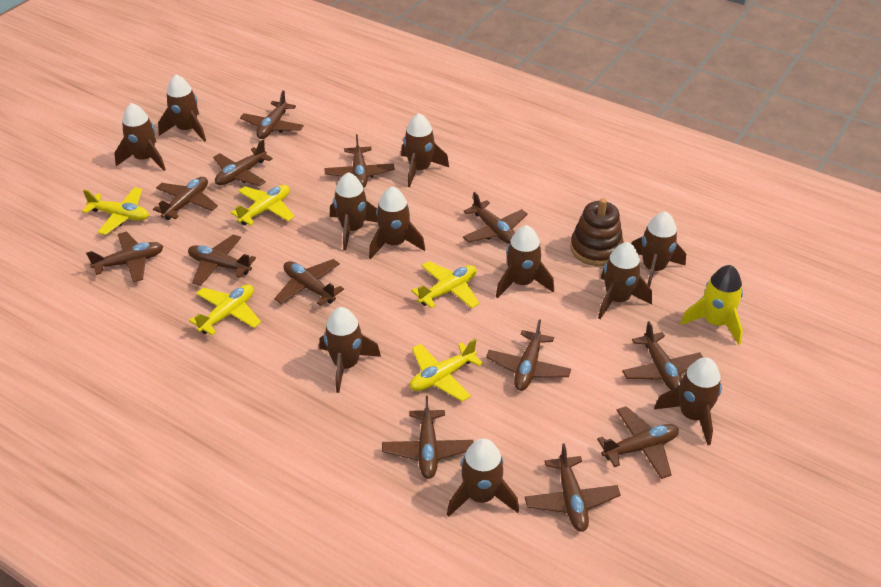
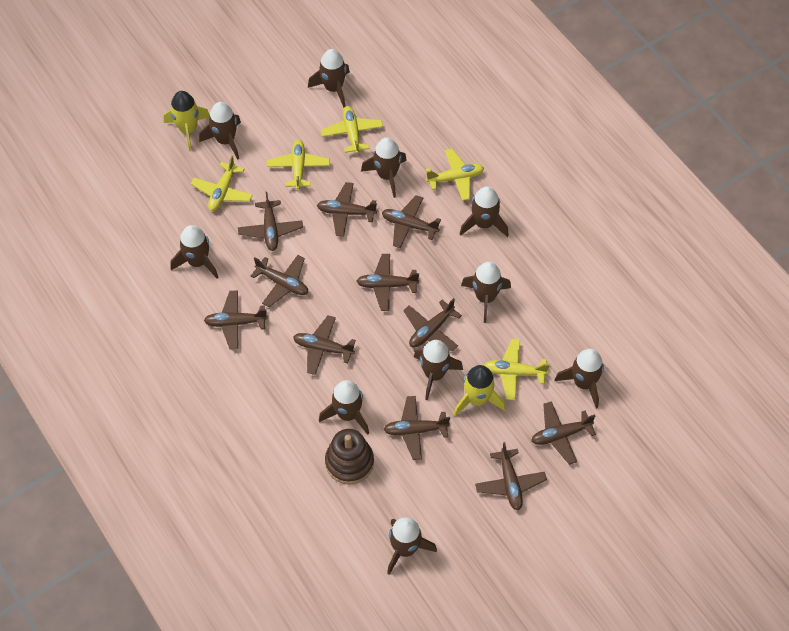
brown plane: 13 -> 11
brown rocket: 11 -> 10
yellow rocket: 1 -> 2

